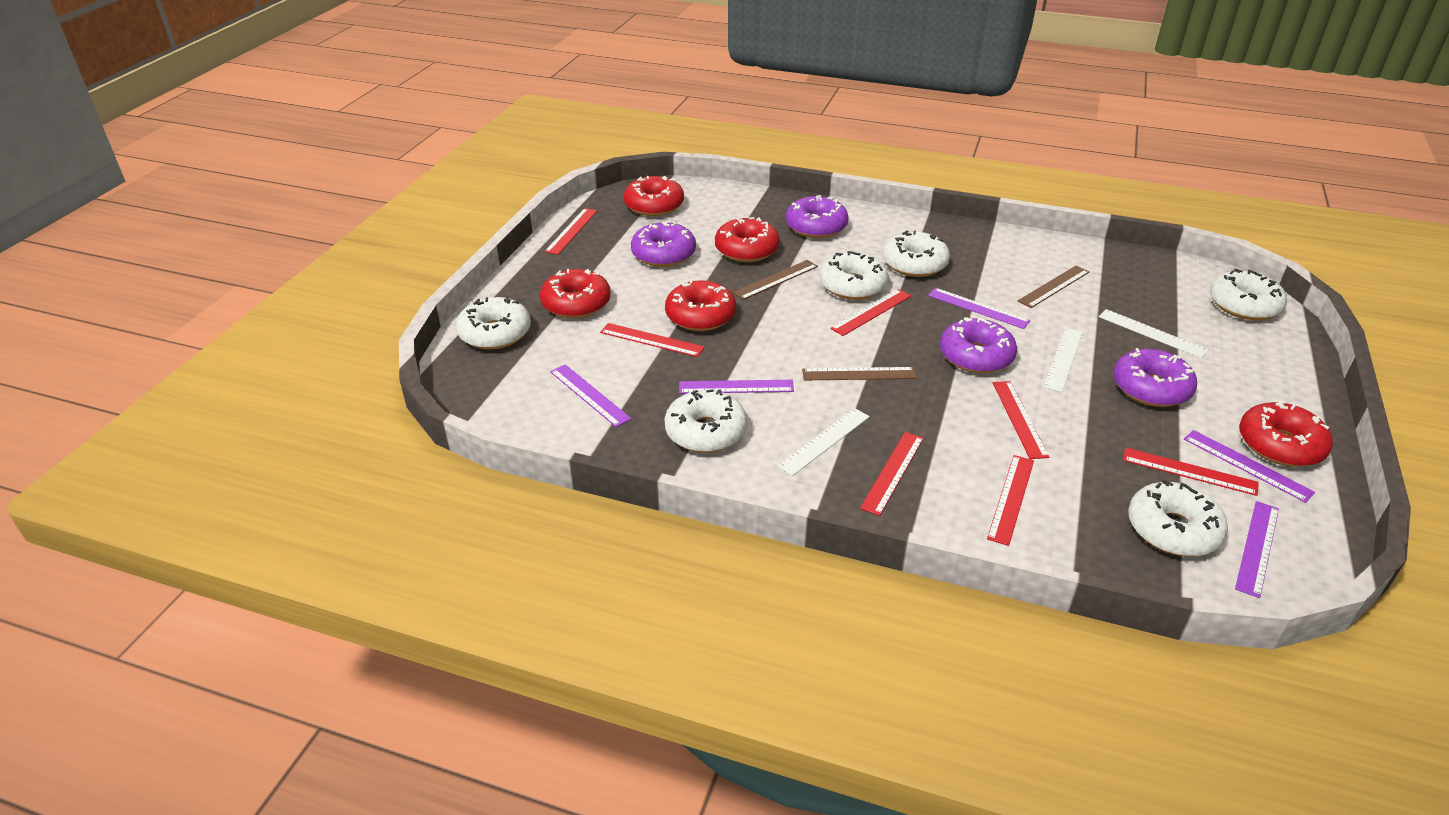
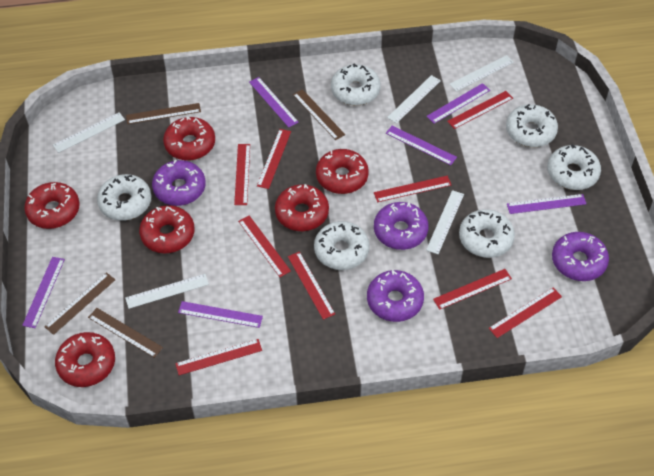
brown ruler: 3 -> 4
purple ruler: 5 -> 6
red donut: 5 -> 6
red ruler: 7 -> 9
white ruler: 3 -> 5

